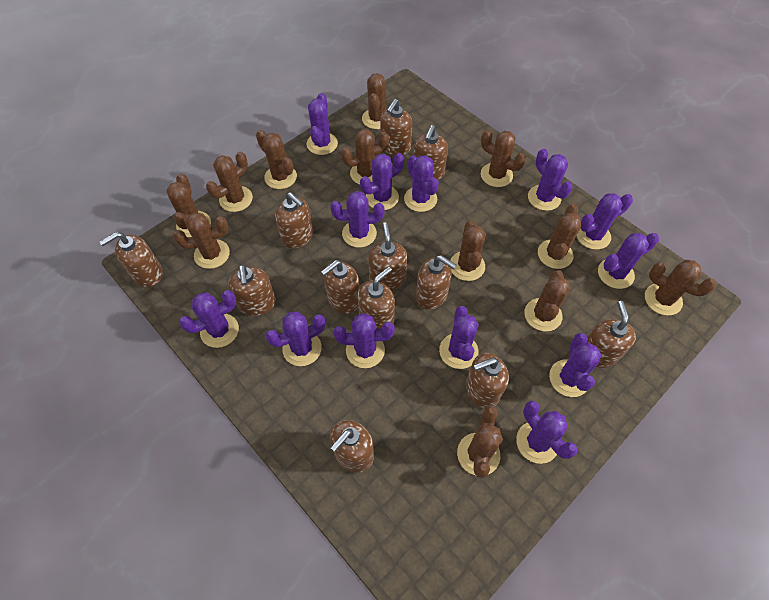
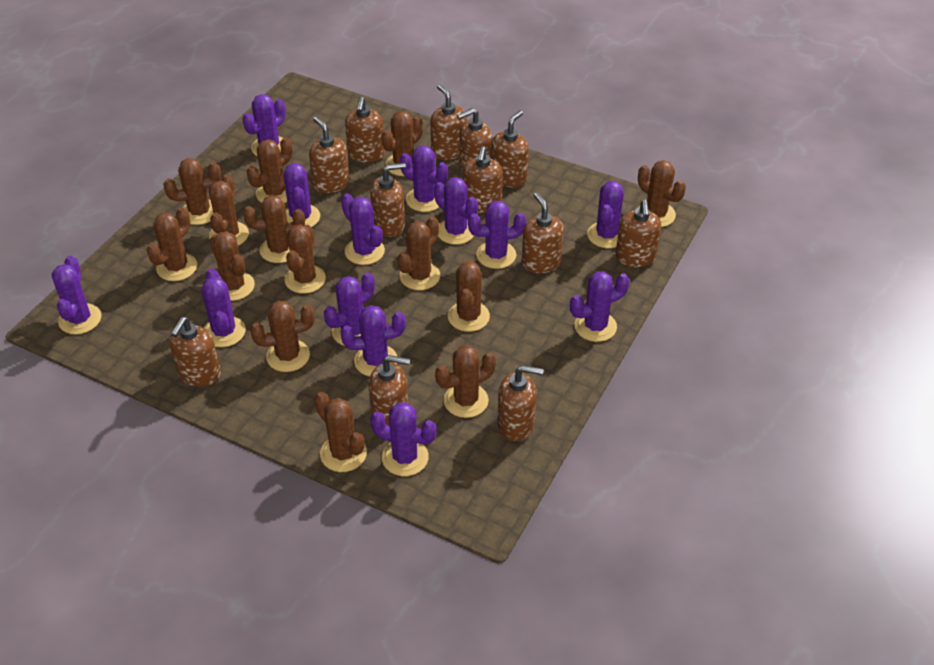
brown cactus: 12 -> 14

